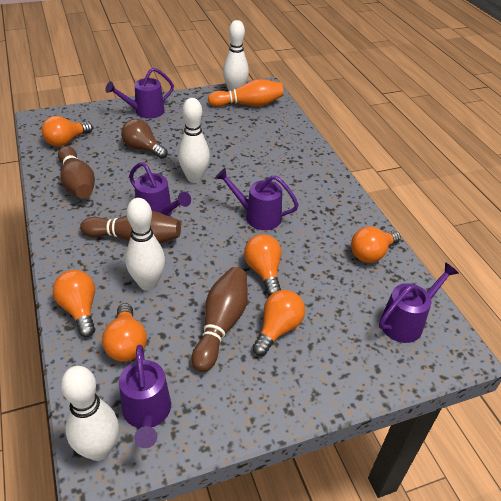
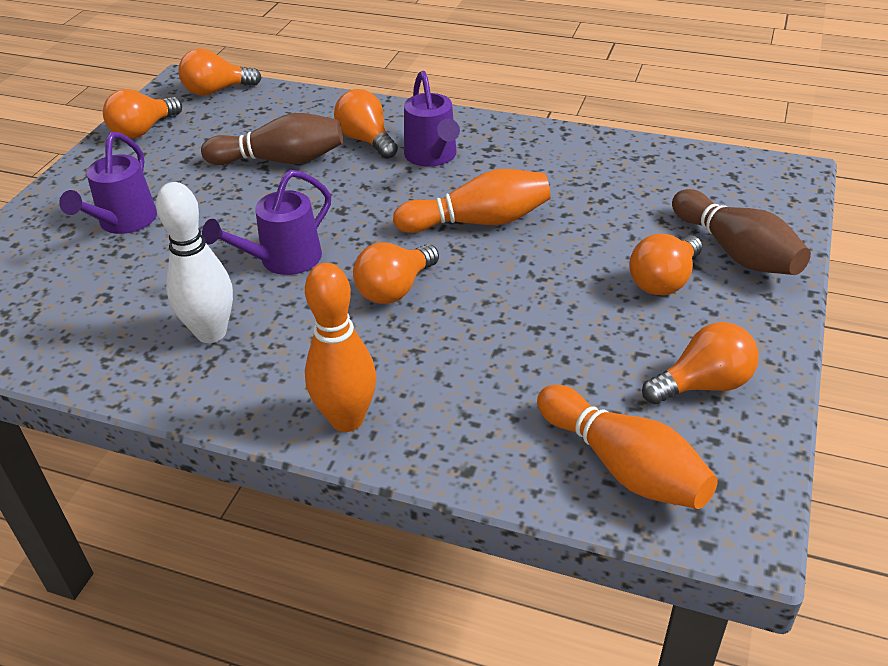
brown bowling pin: 3 -> 2
brown light bulb: 1 -> 0
orange bowling pin: 1 -> 3
purple watering can: 5 -> 3
white bowling pin: 4 -> 1

